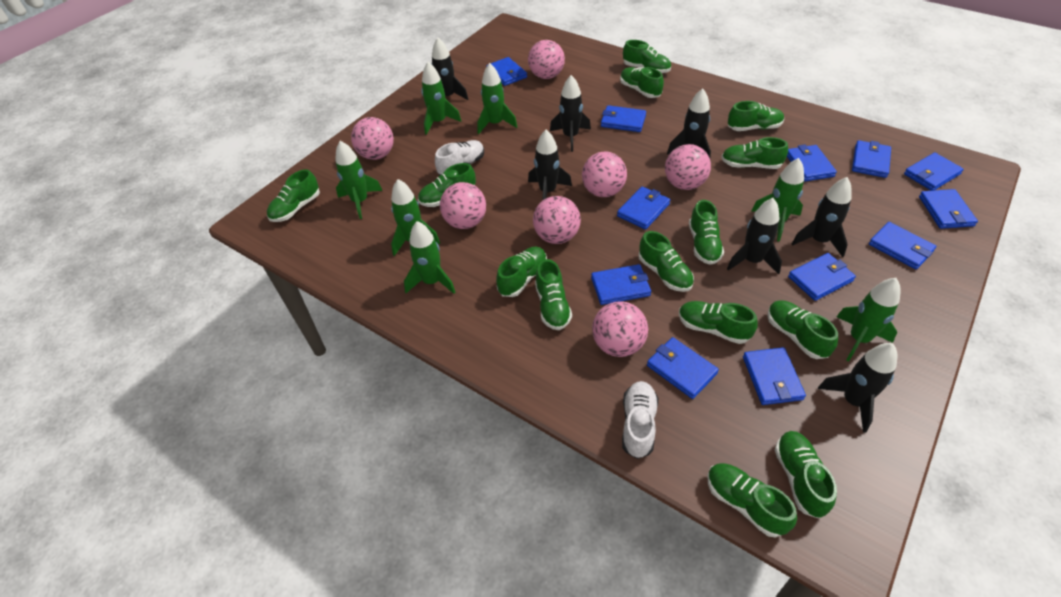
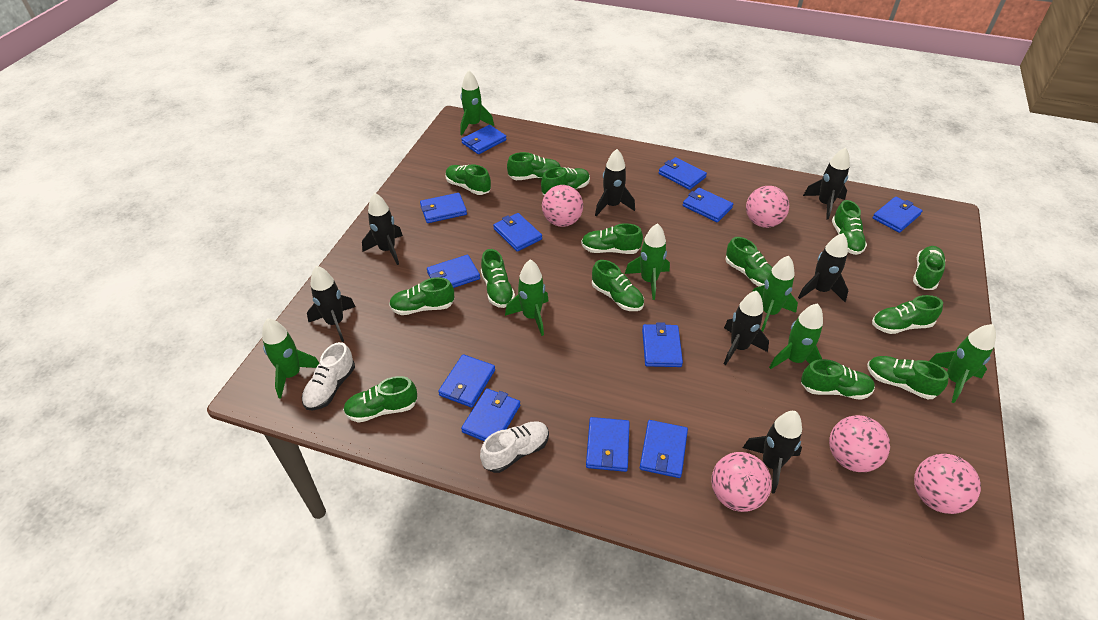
pink ball: 7 -> 5

